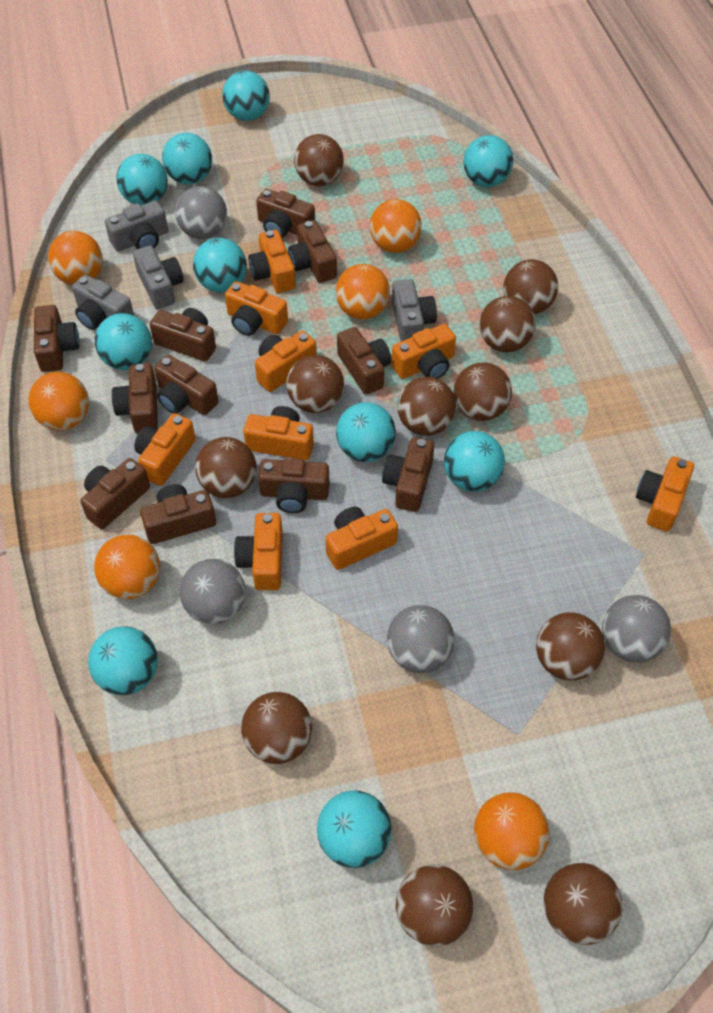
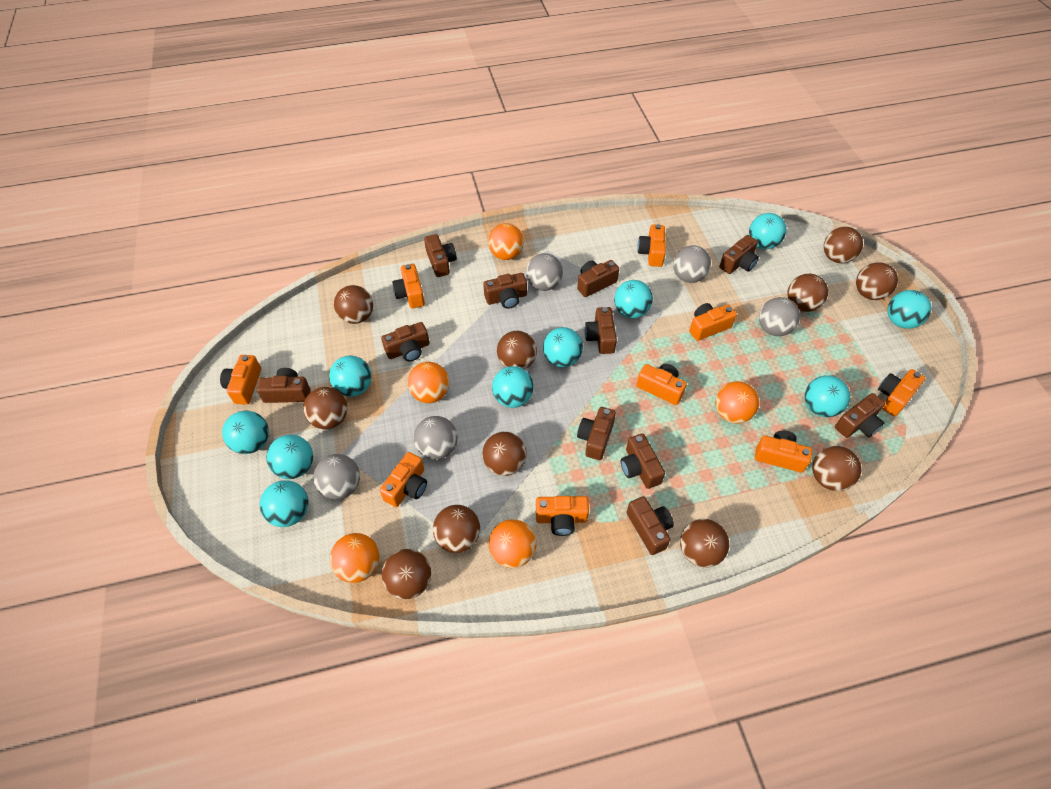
grey ball: 4 -> 5
grey camera: 4 -> 0
orange ball: 6 -> 5

